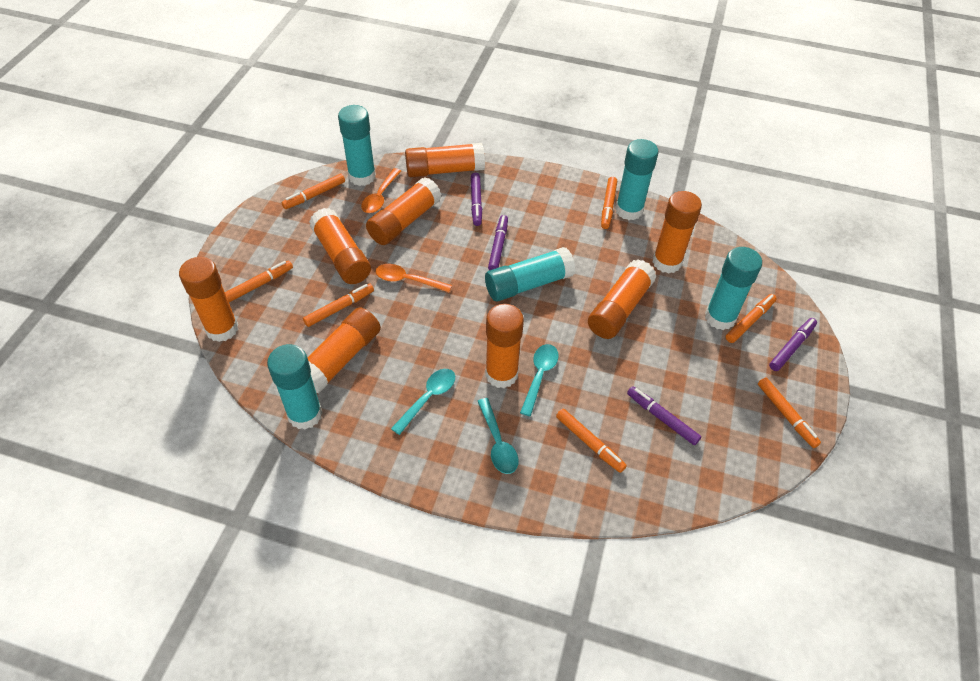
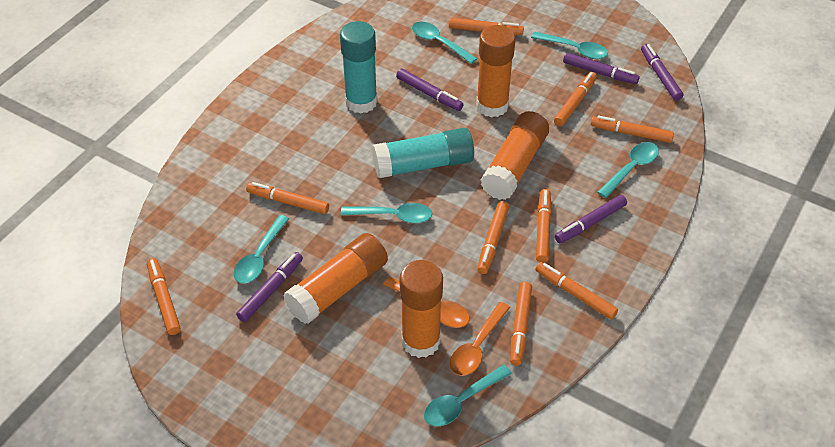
orange glue stick: 8 -> 4
orange marker: 7 -> 9
purple marker: 4 -> 5
turquoise glue stick: 5 -> 2
turquoise spoon: 3 -> 6

